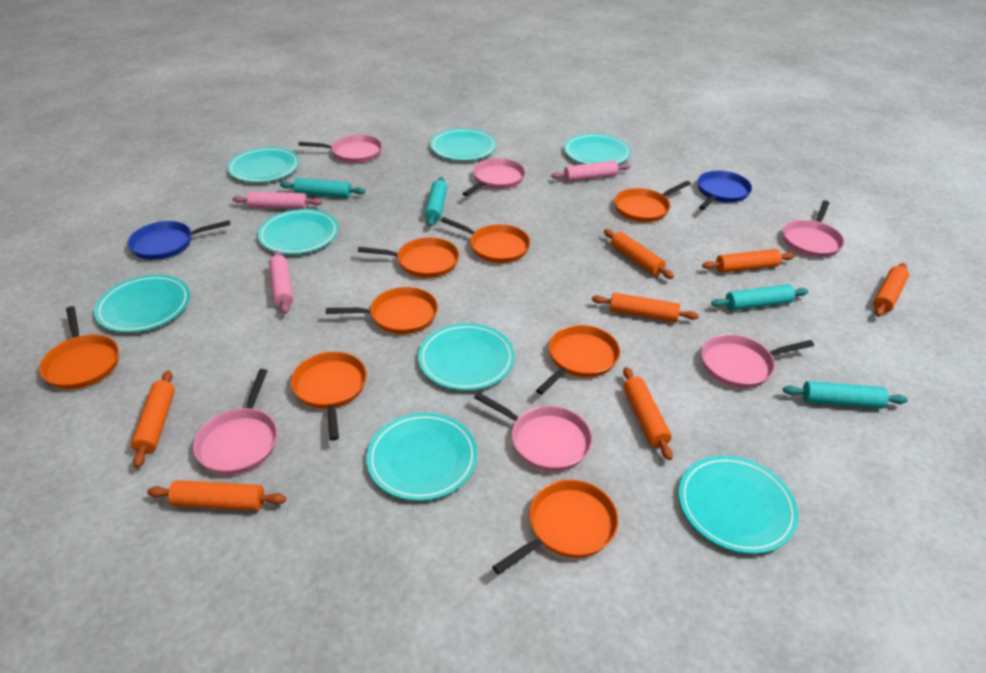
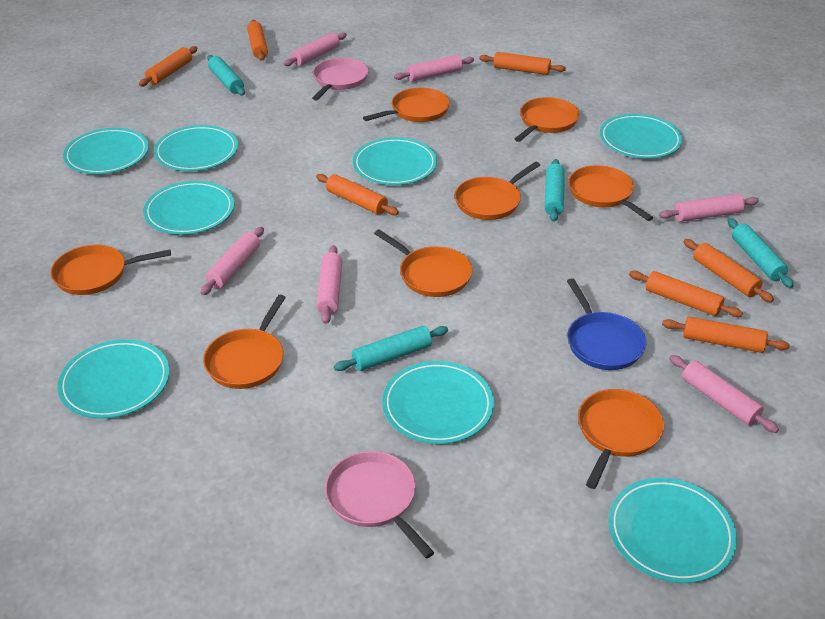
blue pan: 2 -> 1
pink pan: 6 -> 2
pink rolling pin: 3 -> 6

